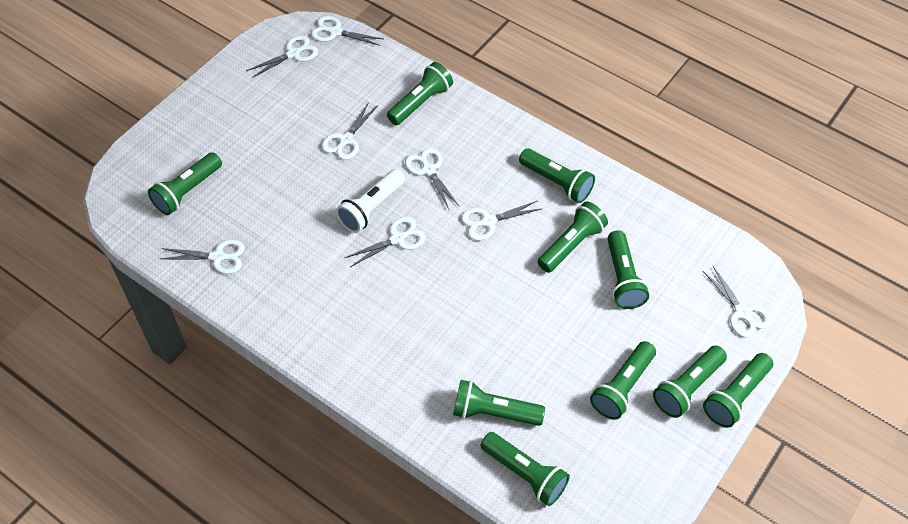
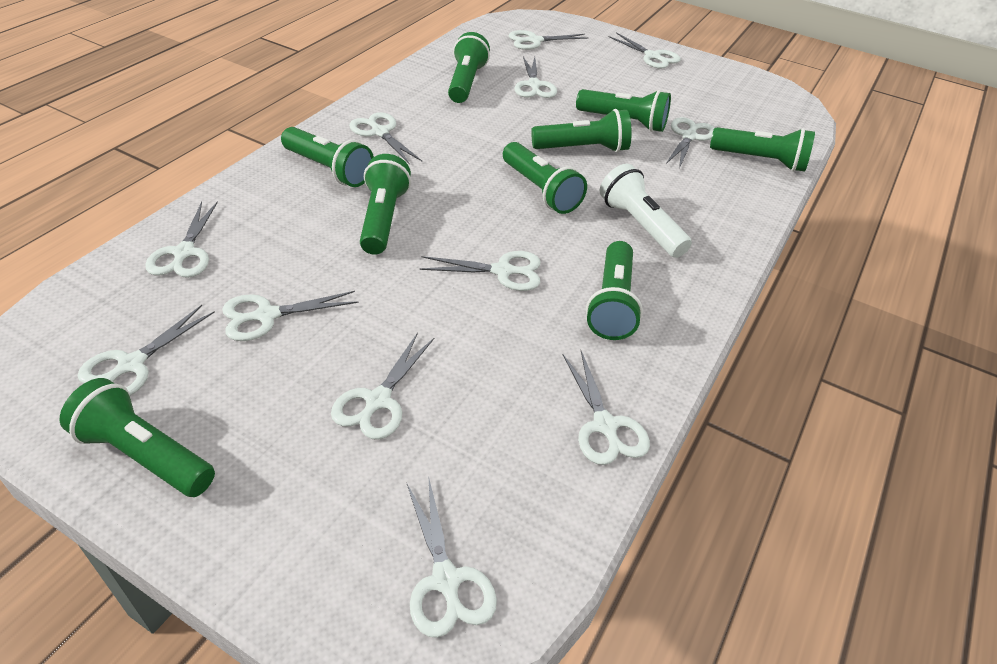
green flashlight: 10 -> 9
white scissors: 8 -> 12

